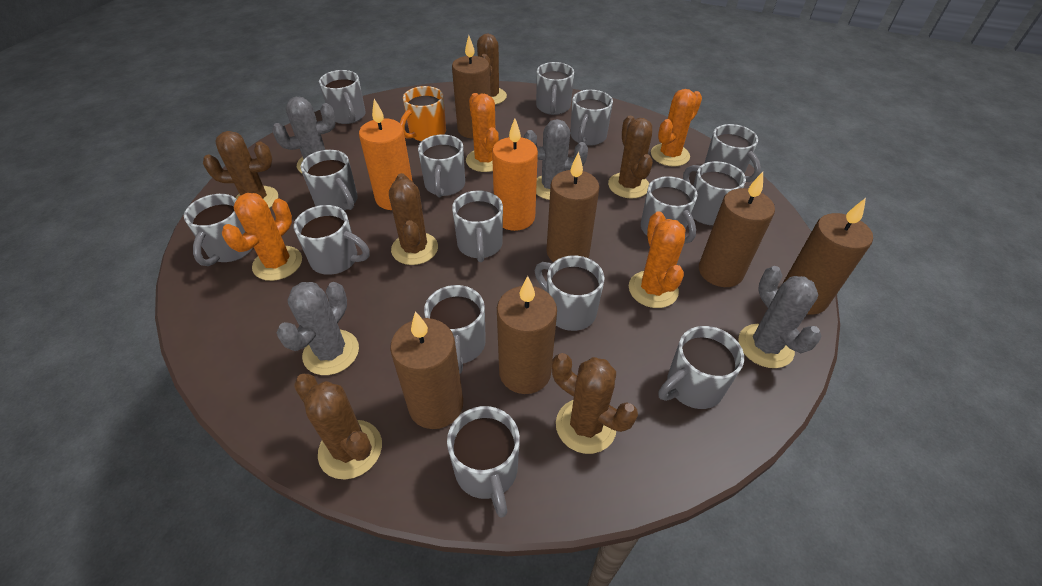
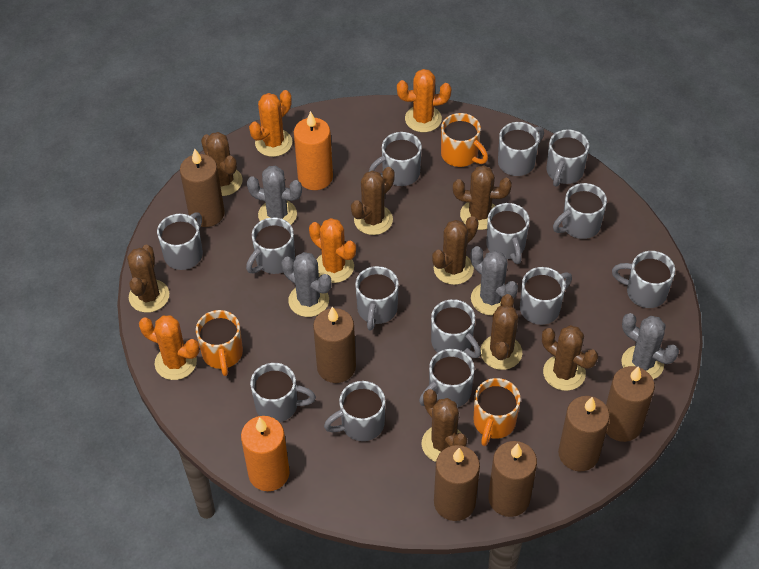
brown cactus: 6 -> 8
grey mug: 15 -> 14
orange mug: 1 -> 3

